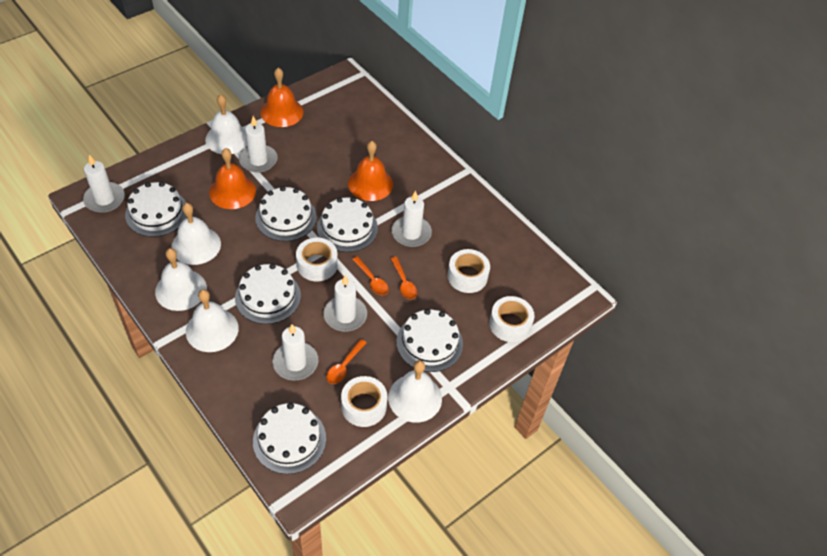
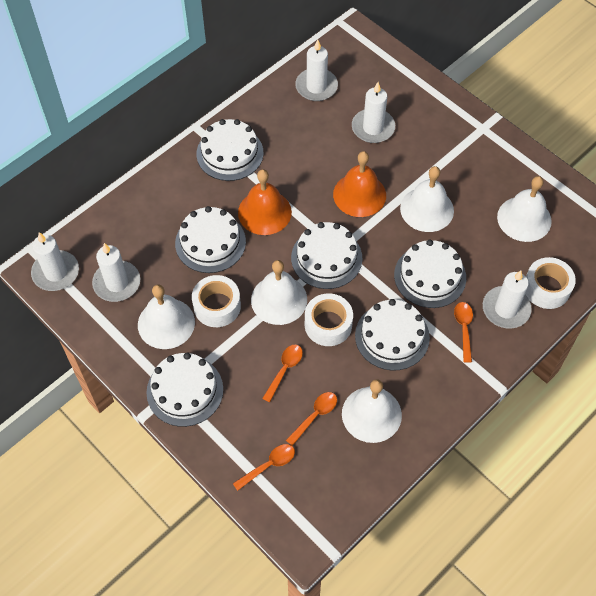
orange bell: 3 -> 2
orange spoon: 3 -> 4
white tape: 4 -> 3

